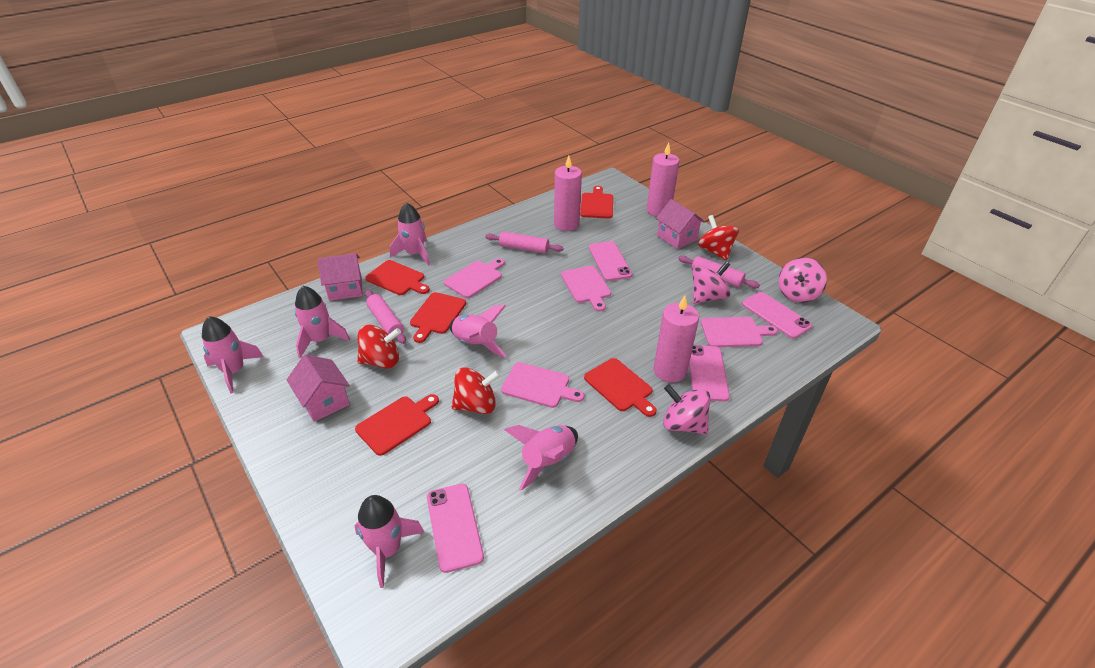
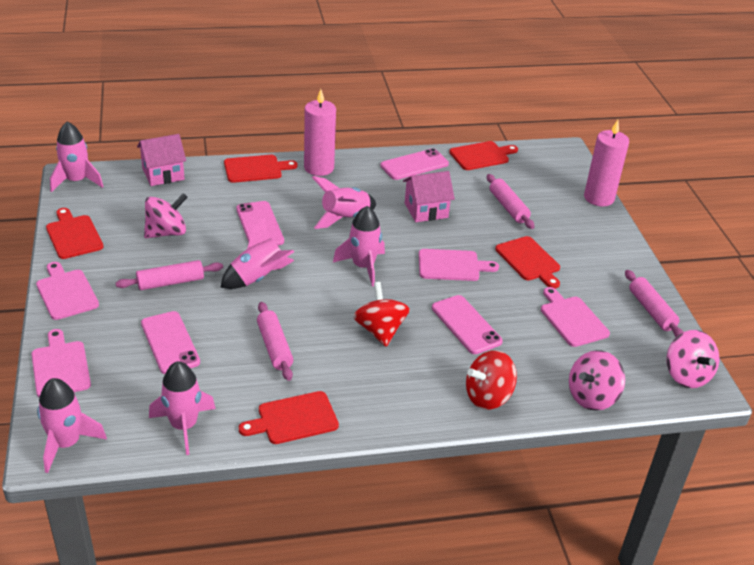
pink candle: 3 -> 2
pink house: 3 -> 2
pink rolling pin: 3 -> 4
red spinning top: 3 -> 2

